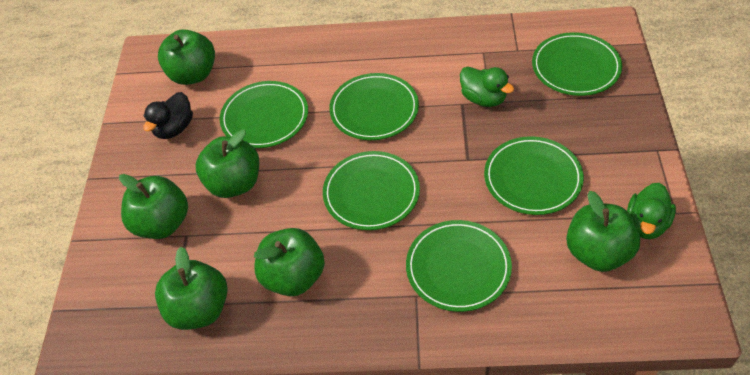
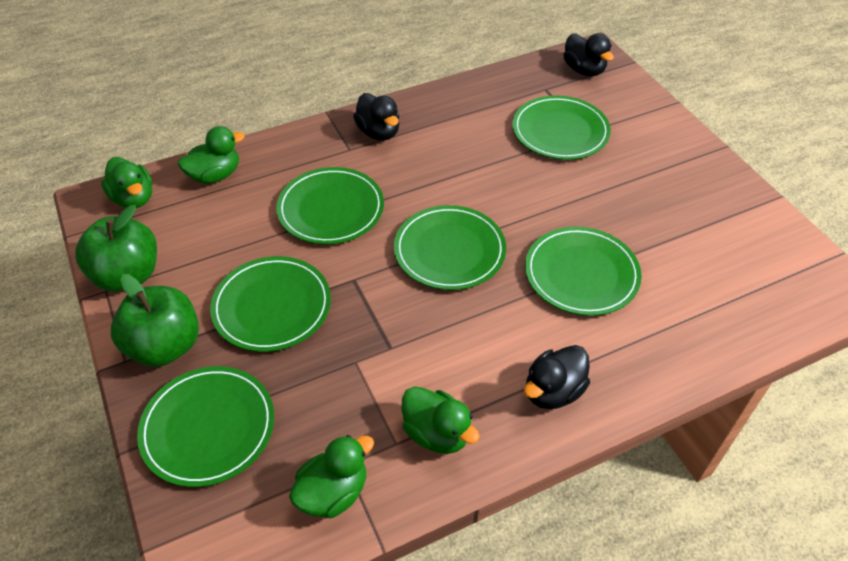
black duck: 1 -> 3
green apple: 6 -> 2
green duck: 2 -> 4

